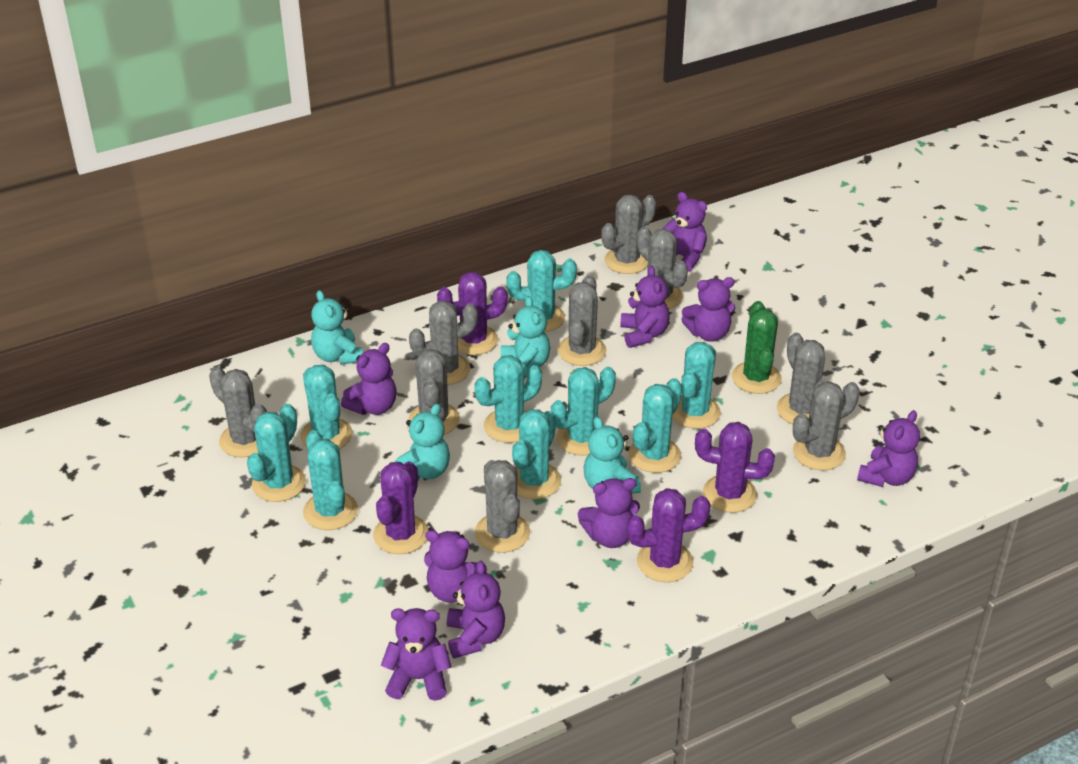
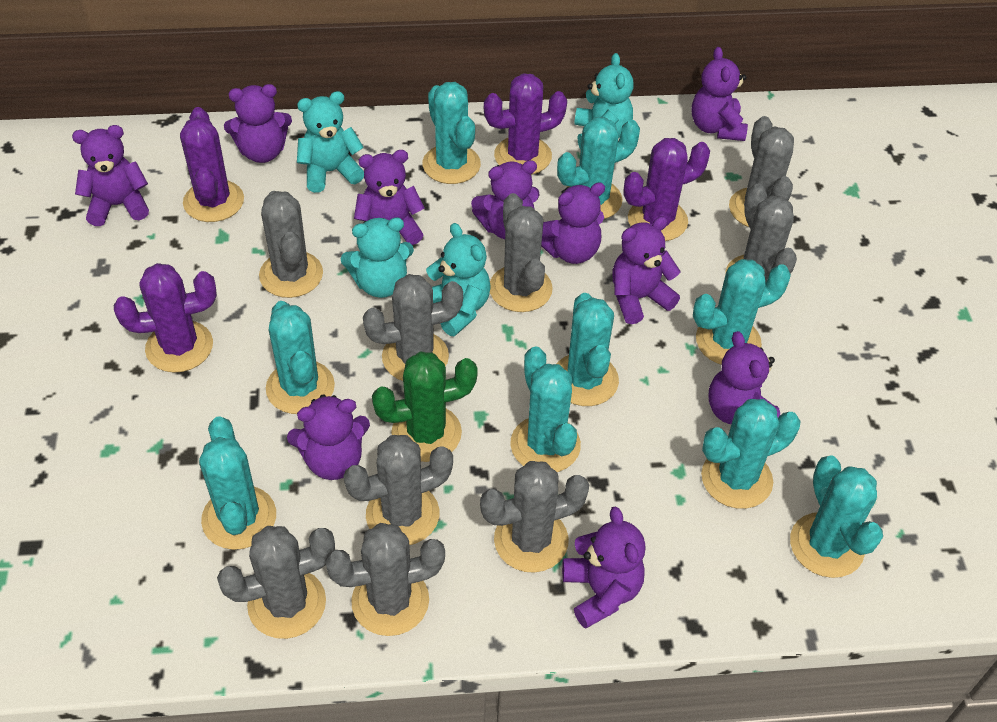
purple teddy bear: 9 -> 10

